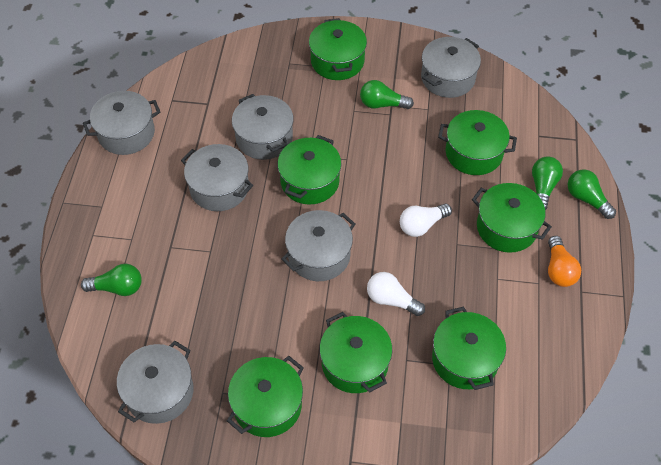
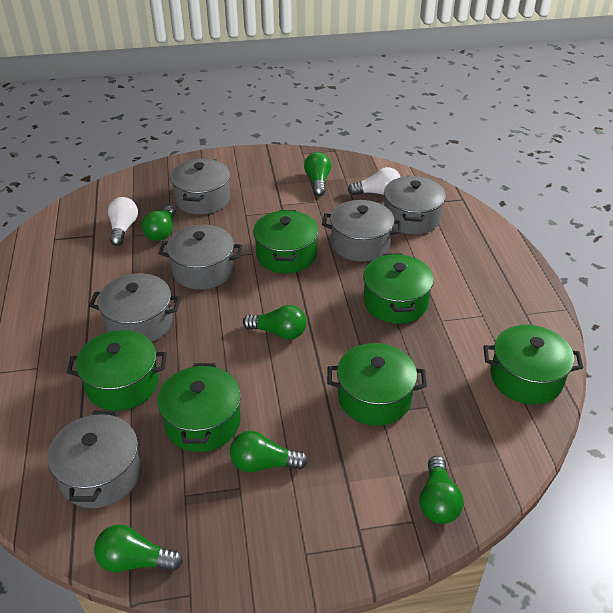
green light bulb: 4 -> 6
green pot: 7 -> 6
orange light bulb: 1 -> 0

